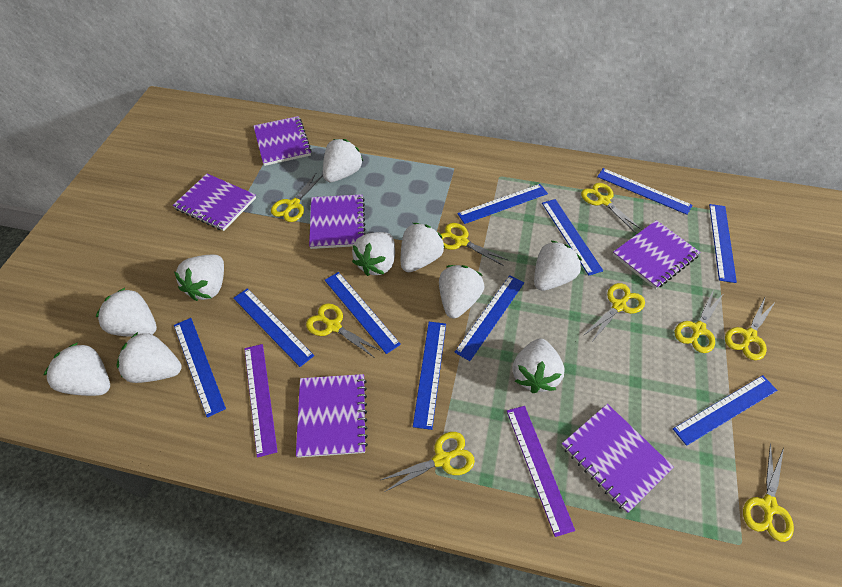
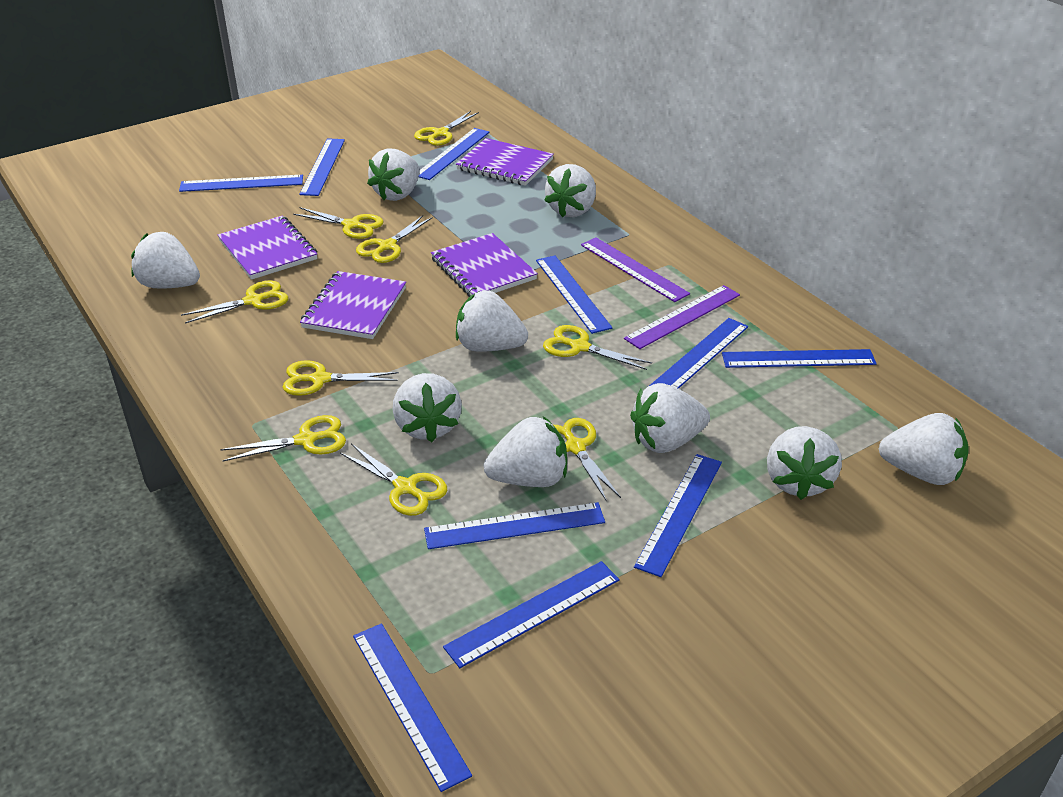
purple notebook: 6 -> 4
white strawberry: 10 -> 9

